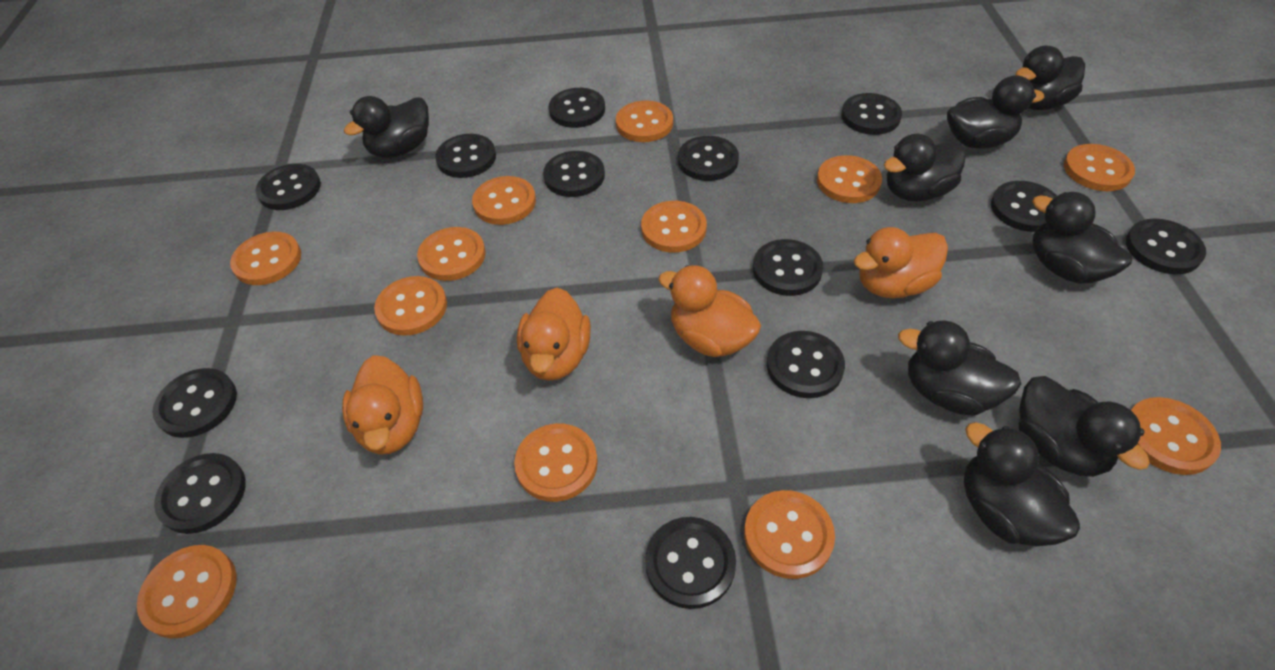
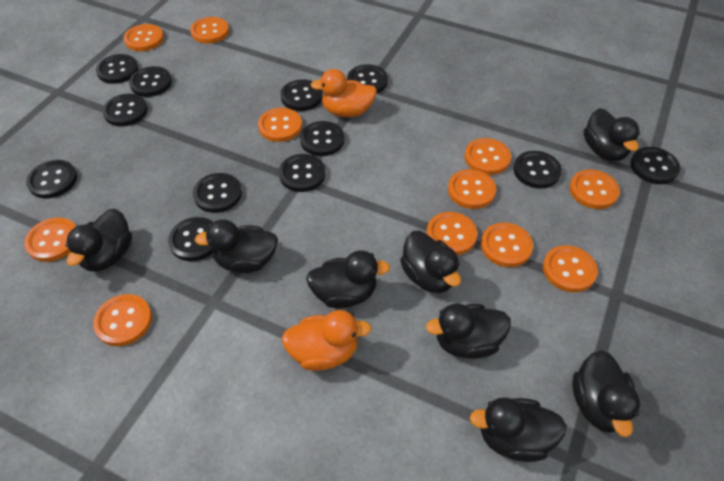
black button: 13 -> 12
orange button: 12 -> 11
orange duck: 4 -> 2

